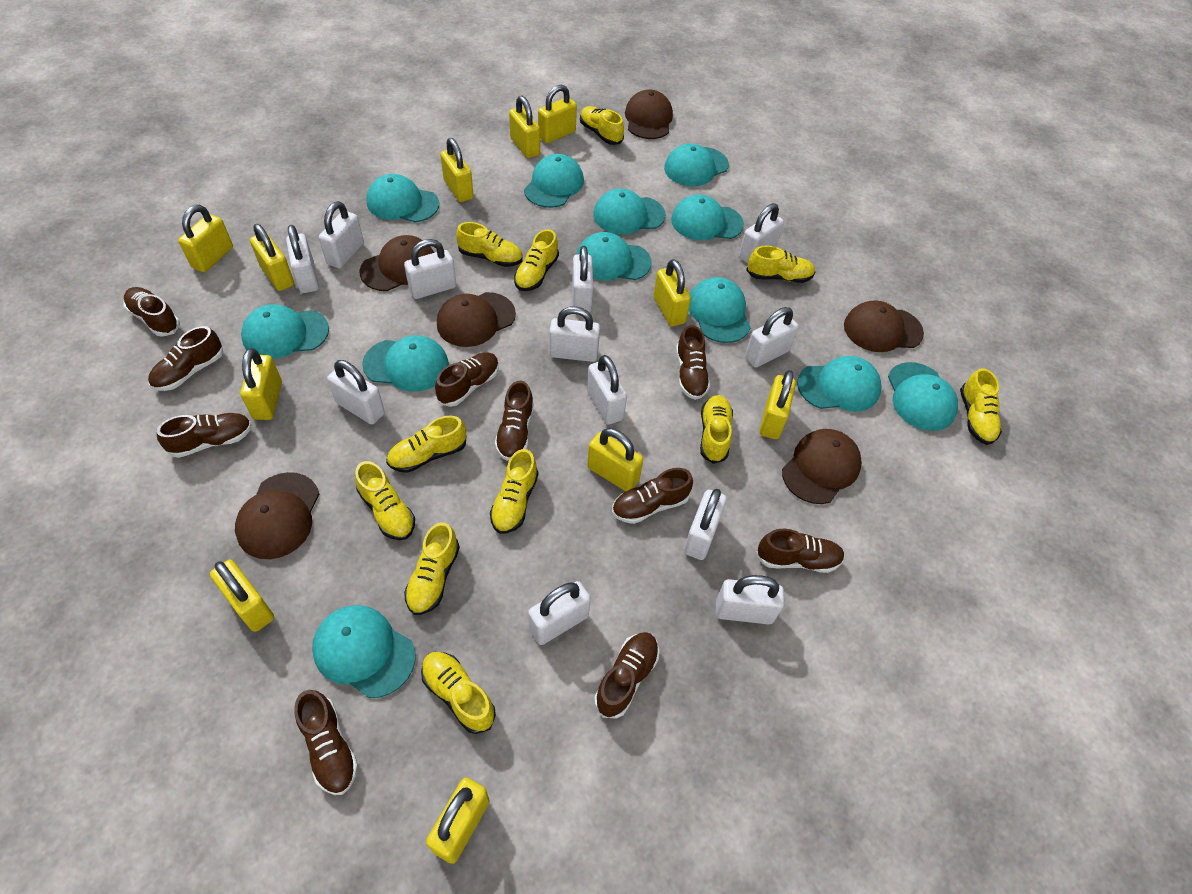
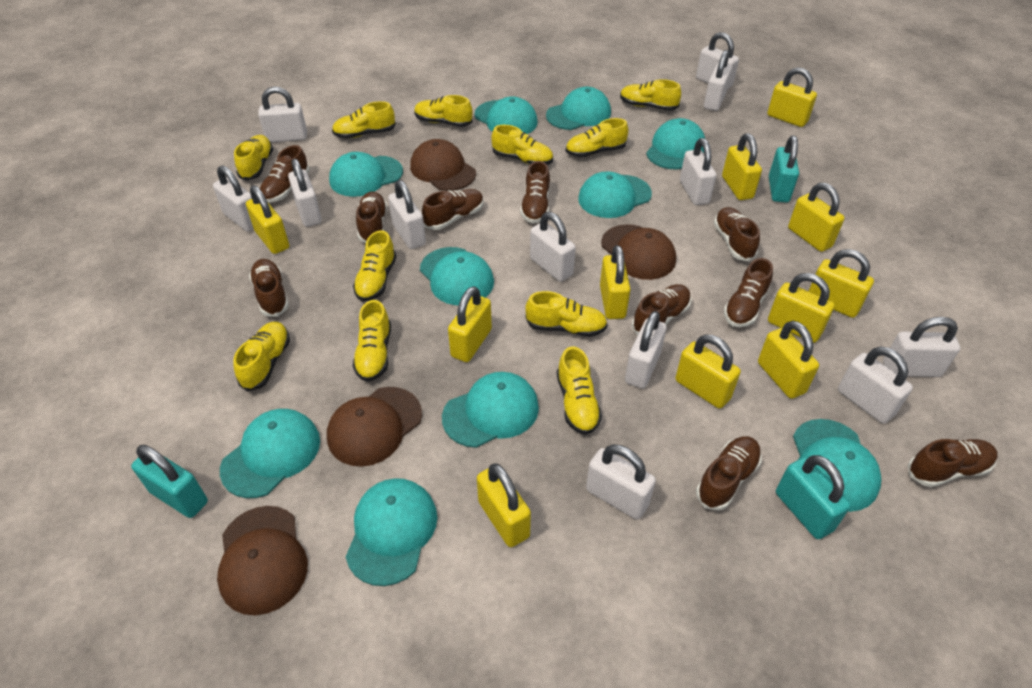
brown cap: 6 -> 4
turquoise cap: 12 -> 10
turquoise padlock: 0 -> 3

